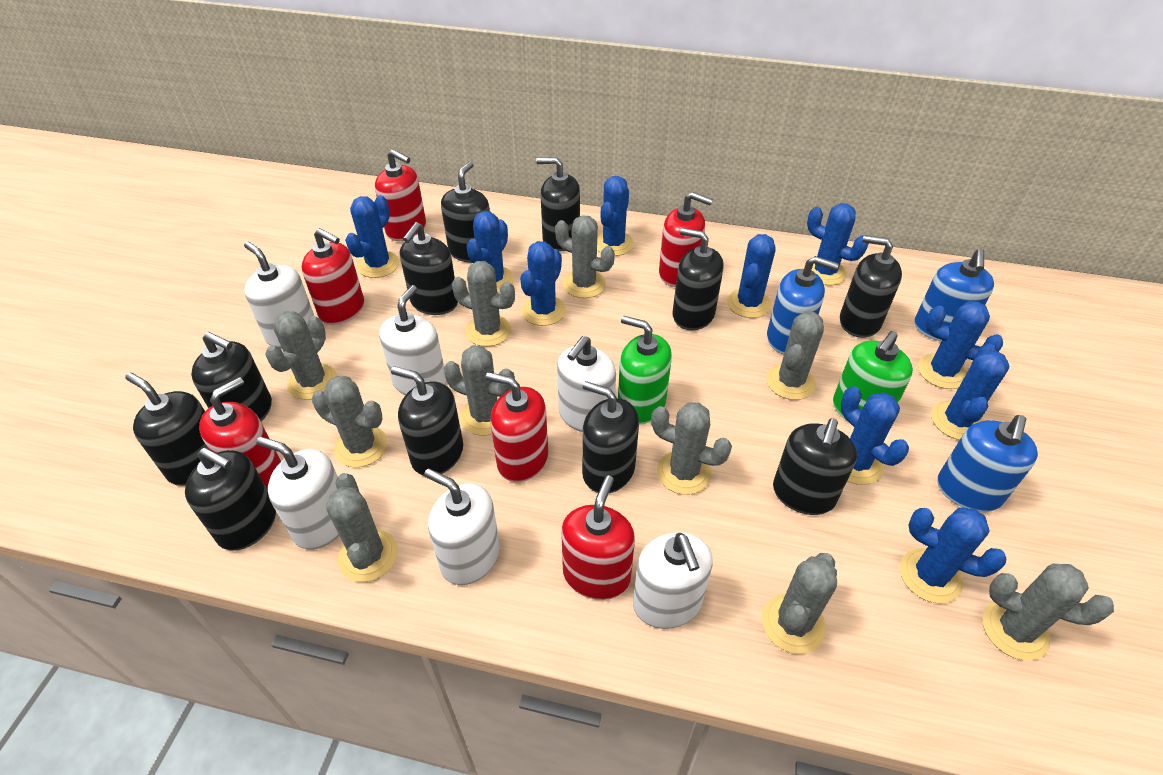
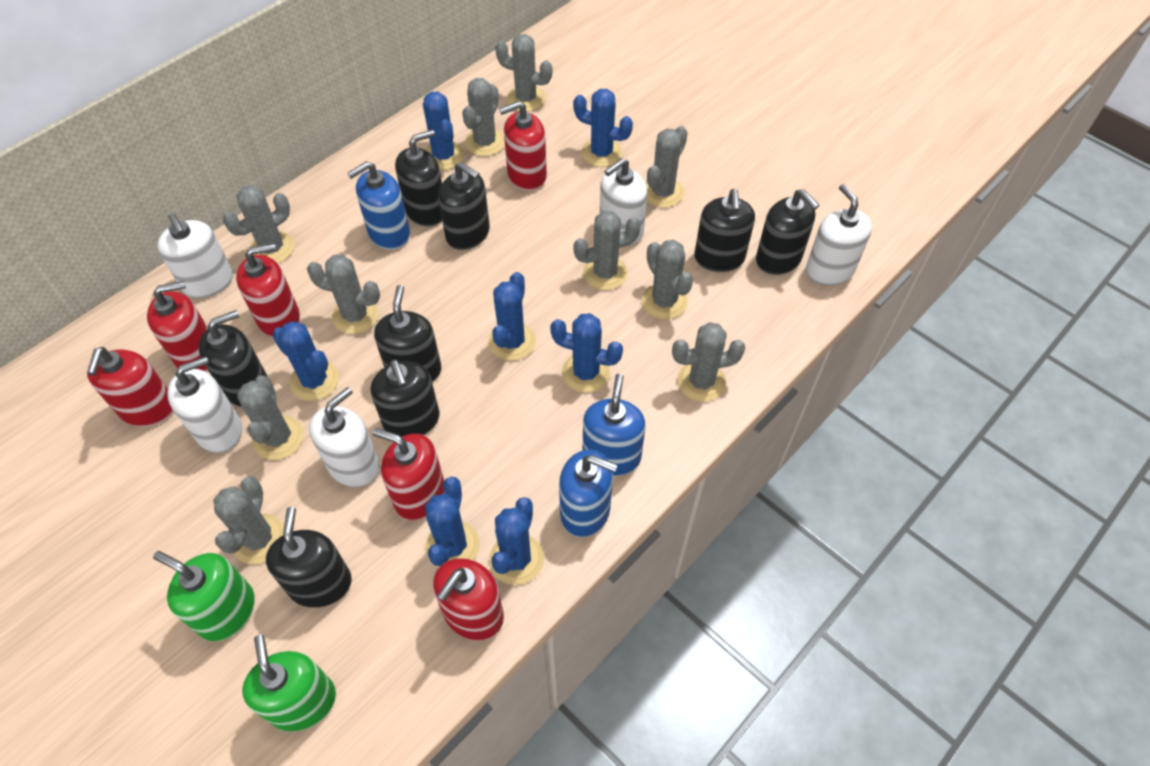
black soap dispenser: 11 -> 8
blue cactus: 10 -> 7
white soap dispenser: 6 -> 5

